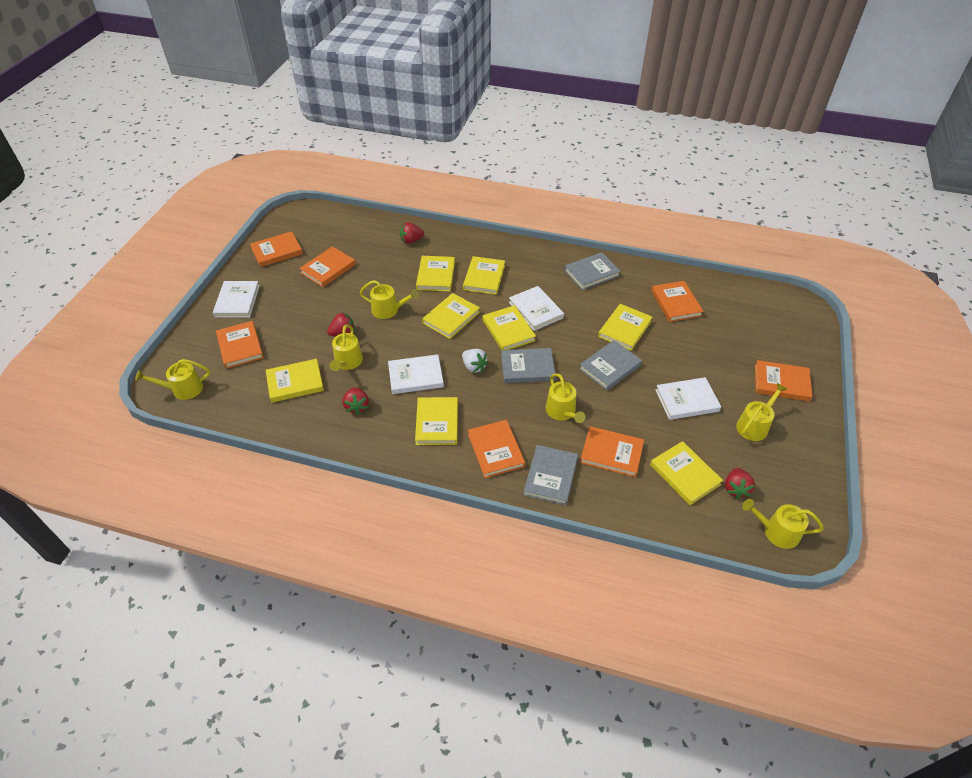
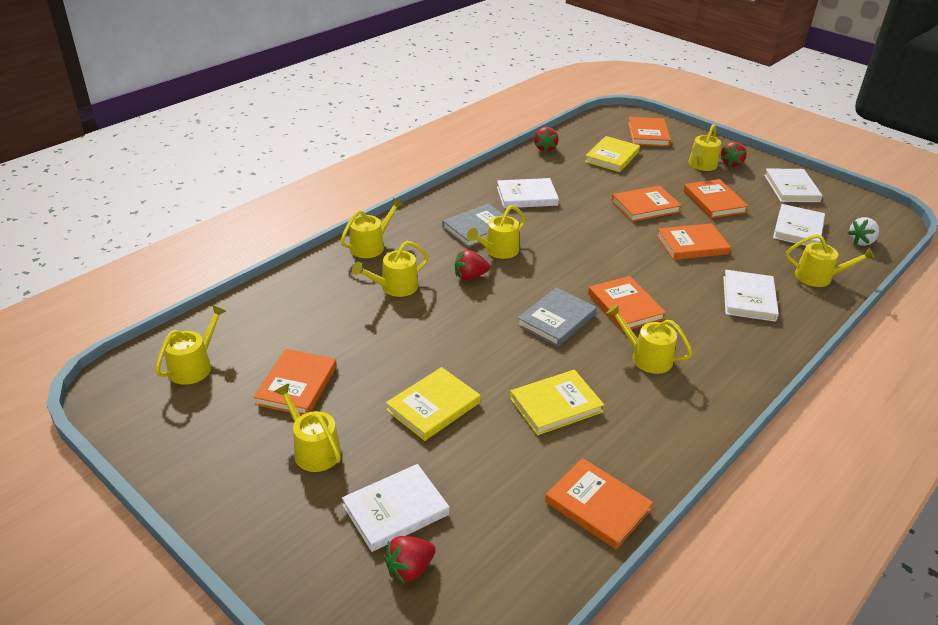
grey book: 4 -> 2
white book: 4 -> 5
yellow book: 8 -> 3
yellow watering can: 6 -> 8

